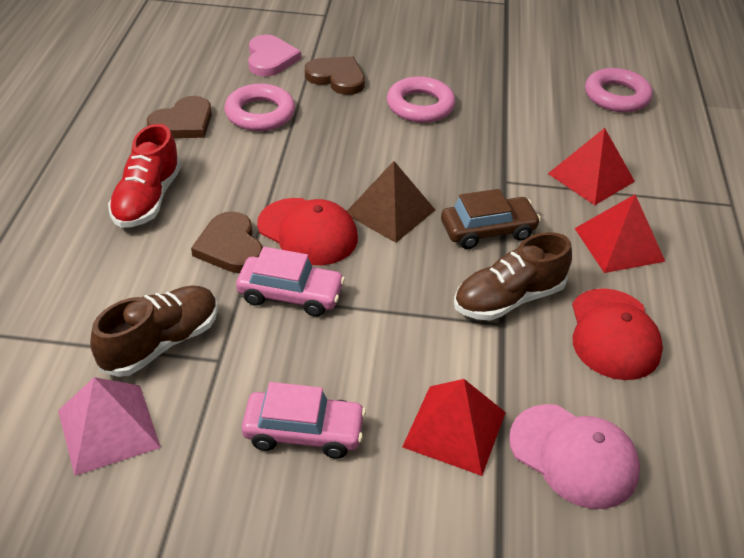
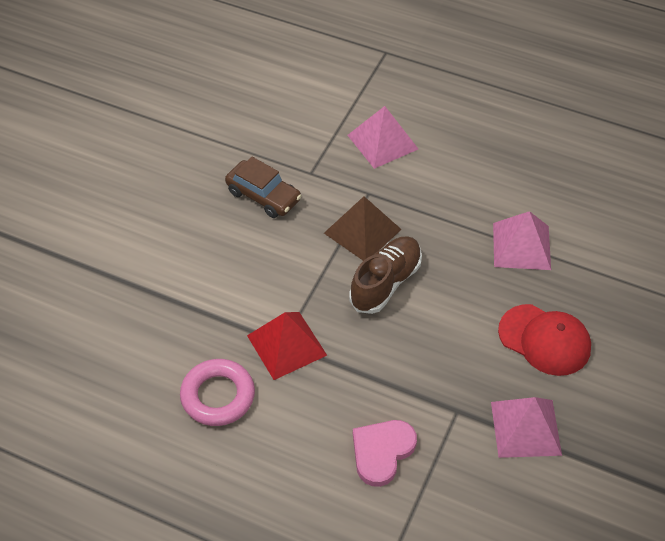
brown heart: 3 -> 0
brown shoe: 2 -> 1
pink cap: 1 -> 0
pink car: 2 -> 0
pink pyramid: 1 -> 3
pink ring: 3 -> 1
red cap: 2 -> 1
red pyramid: 3 -> 1
red shoe: 1 -> 0

